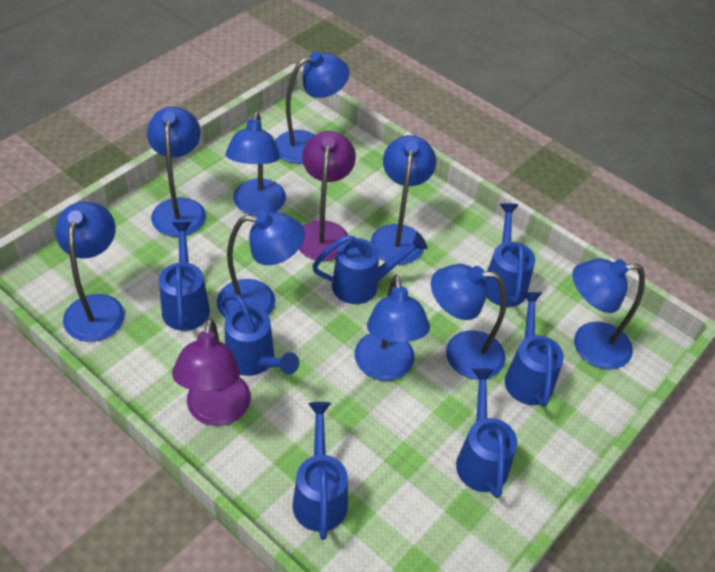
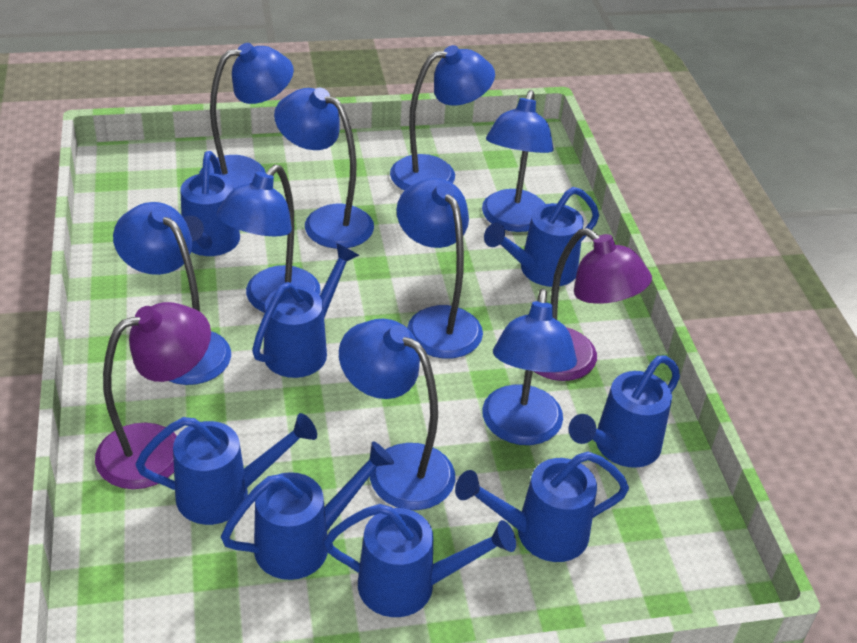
blue watering can: 7 -> 8

